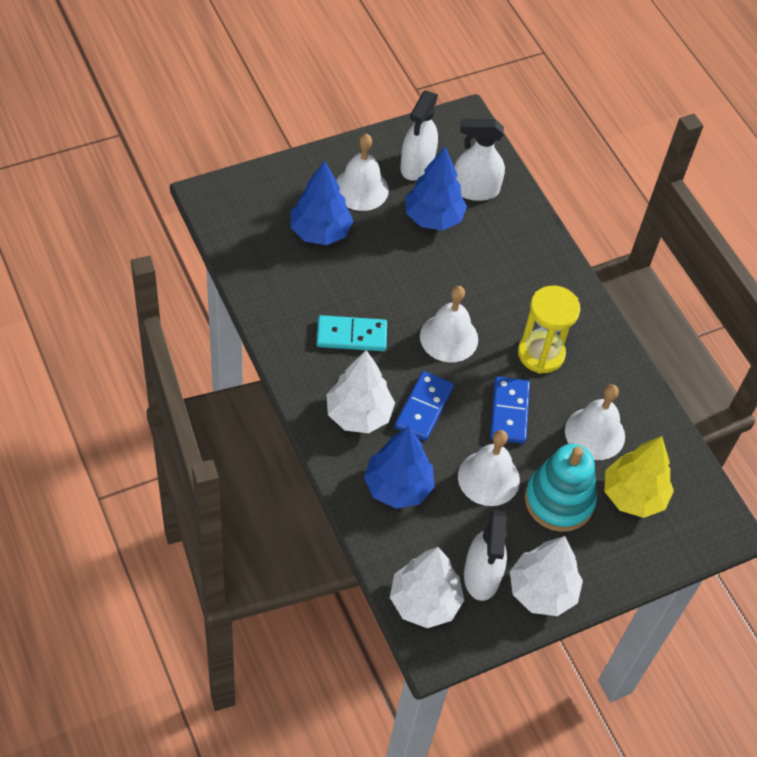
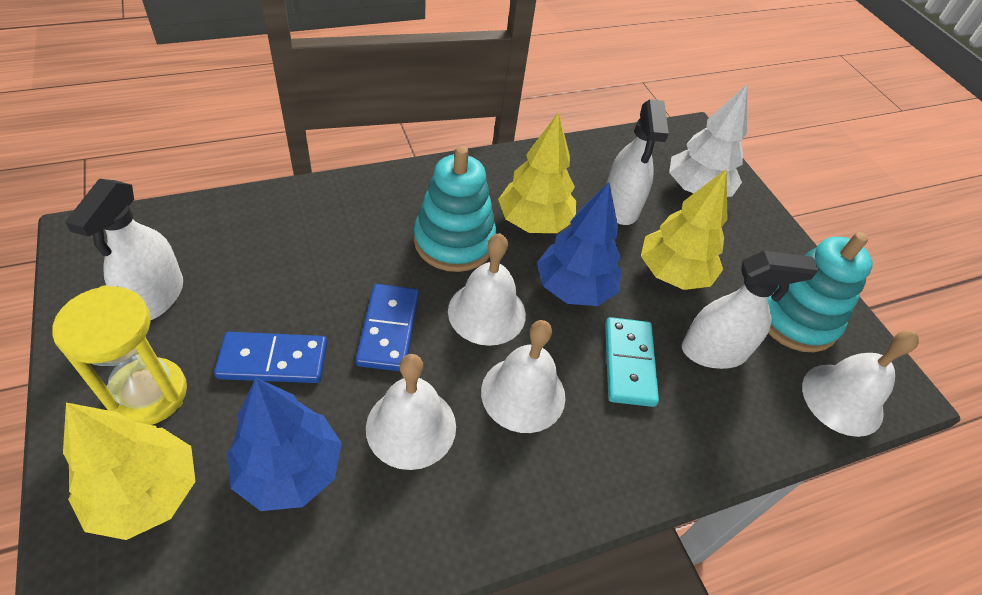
blue tree: 3 -> 2
turquoise stacking toy: 1 -> 2
white tree: 3 -> 1
yellow tree: 1 -> 3

